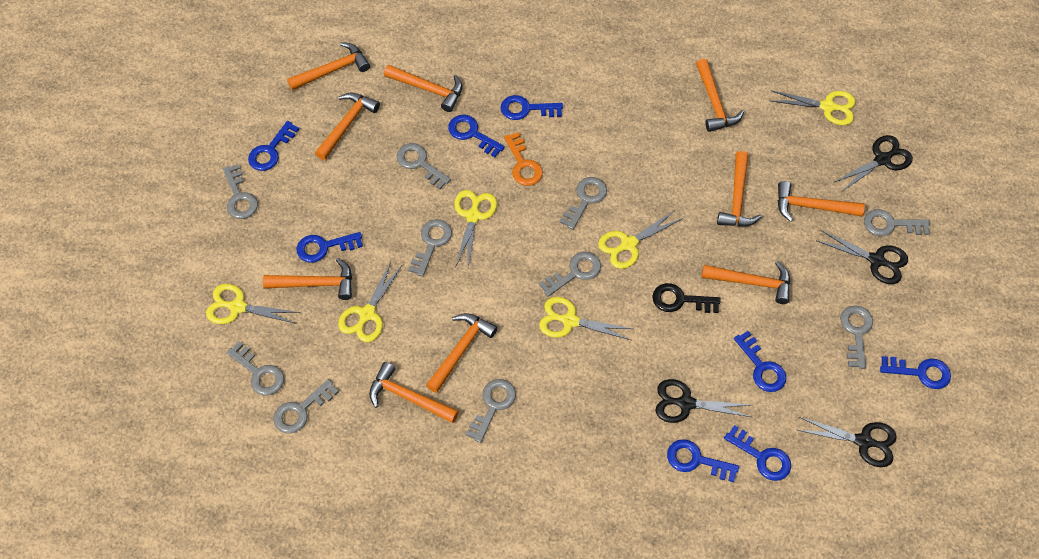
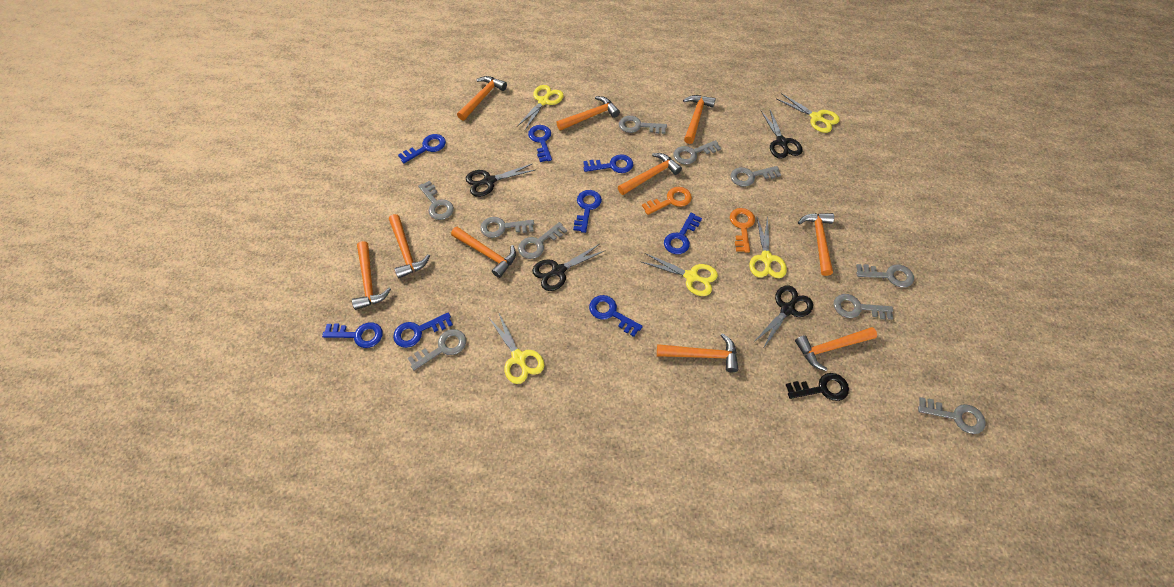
orange key: 1 -> 2
yellow scissors: 6 -> 5

